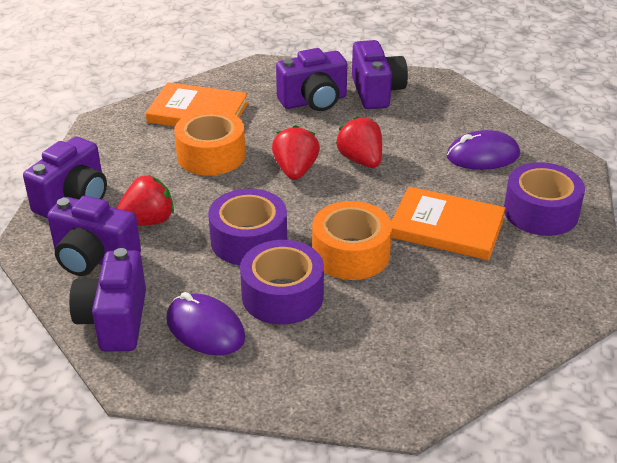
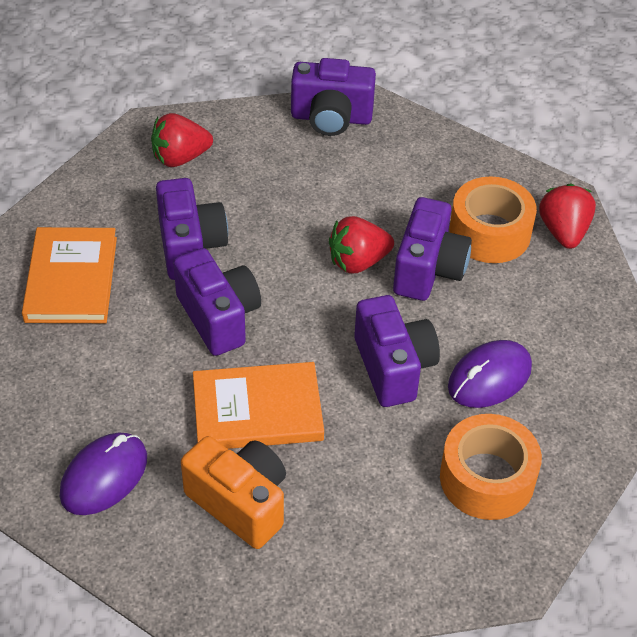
orange camera: 0 -> 1
purple tape: 3 -> 0

